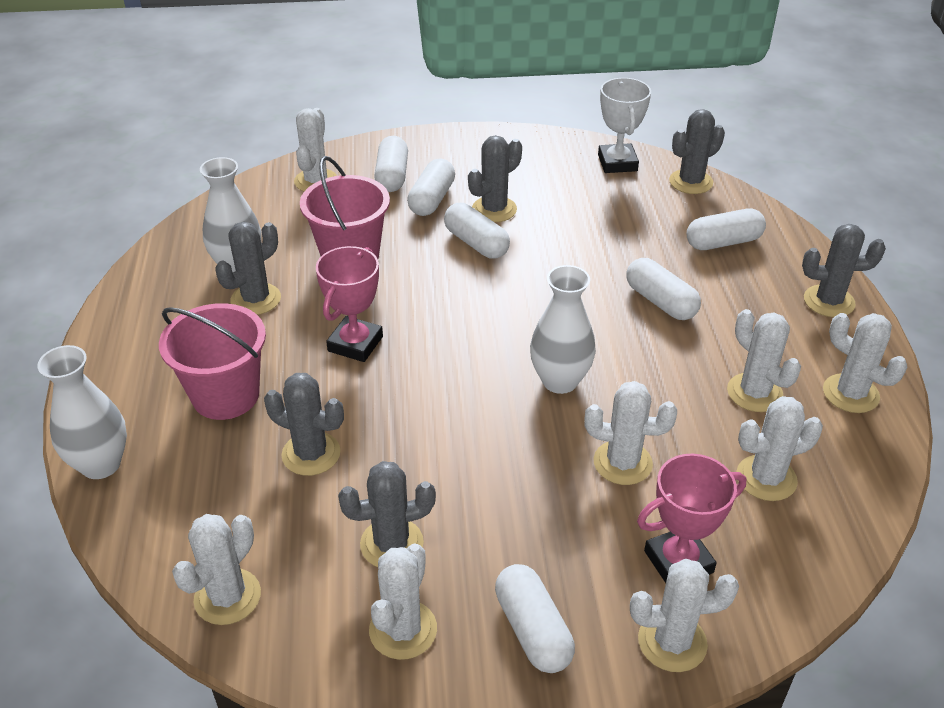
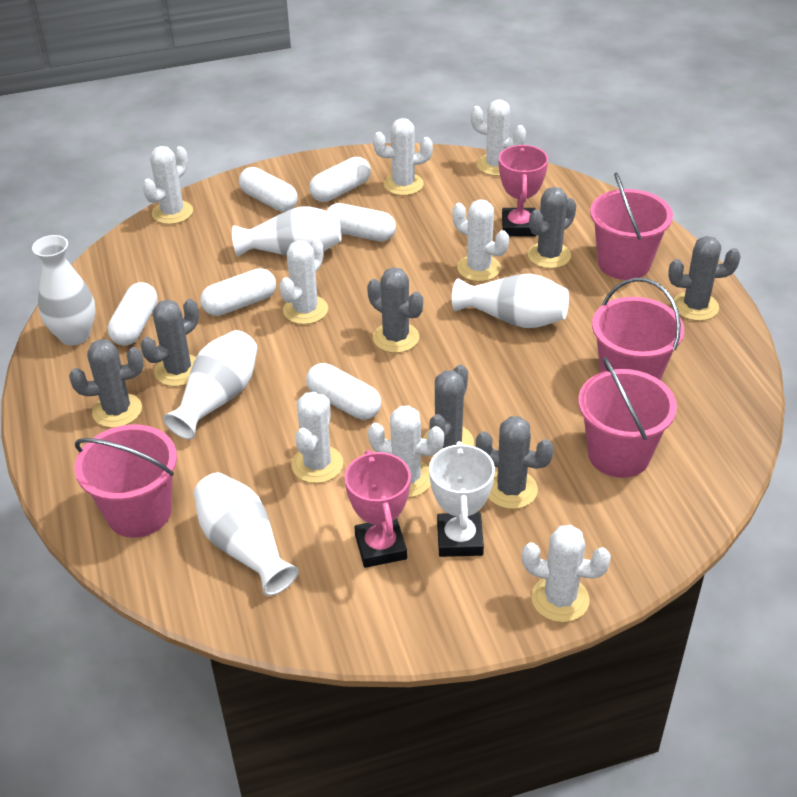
grey cactus: 6 -> 7
pink bucket: 2 -> 4
white vase: 3 -> 5

